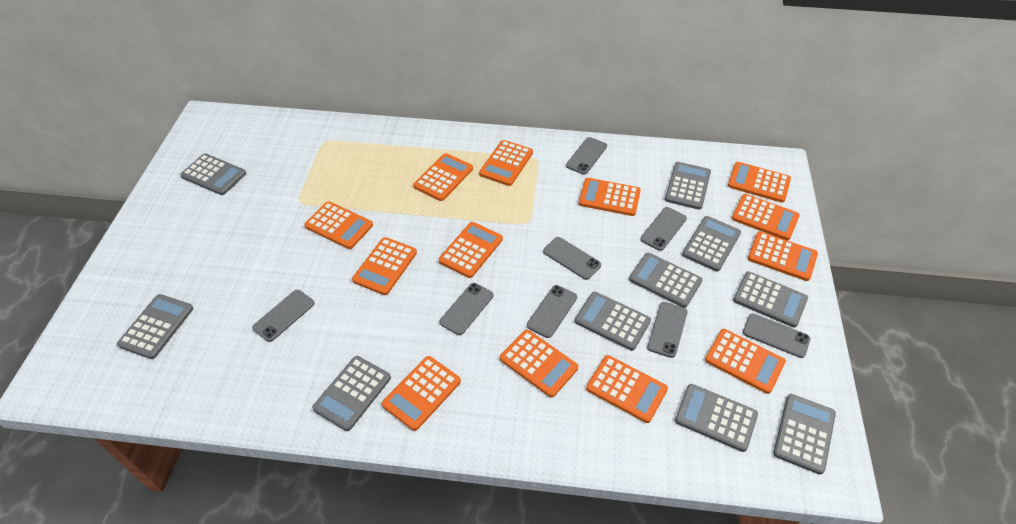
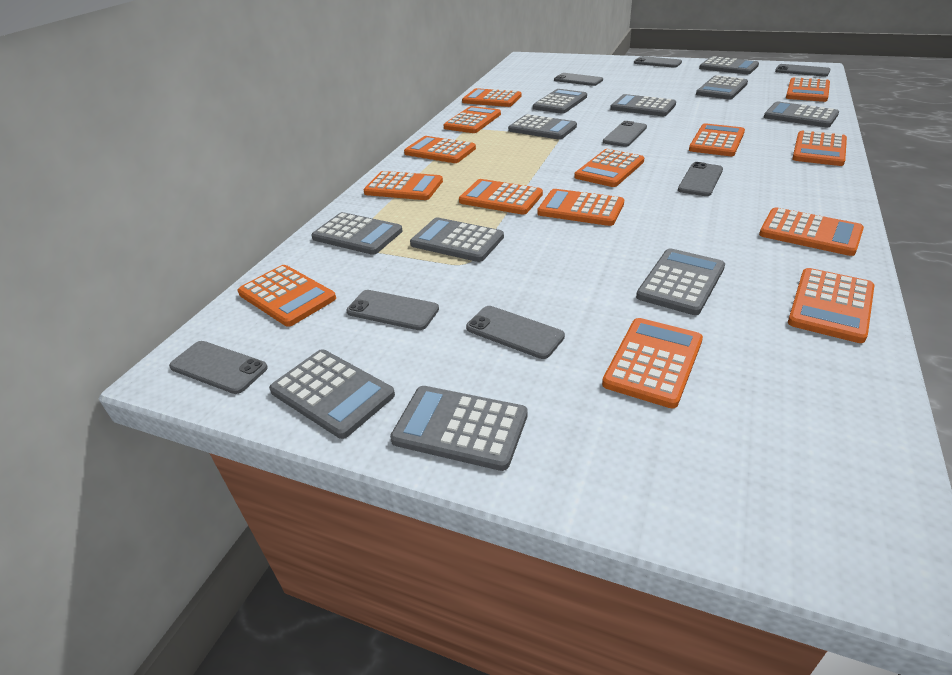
grey calculator: 10 -> 11
orange calculator: 13 -> 14

